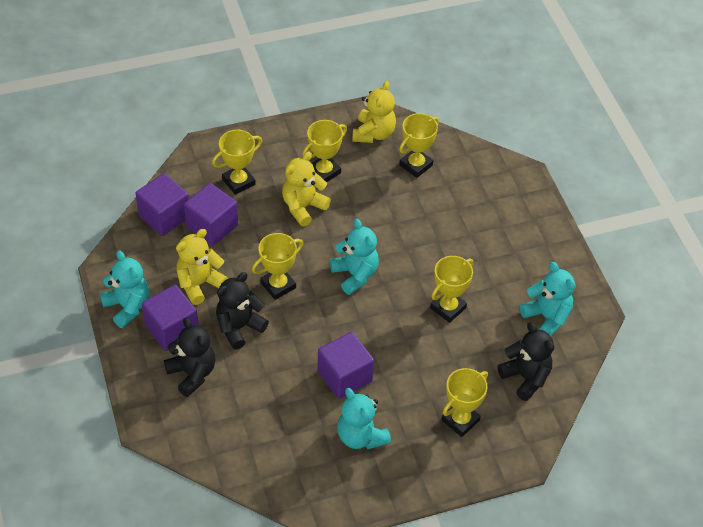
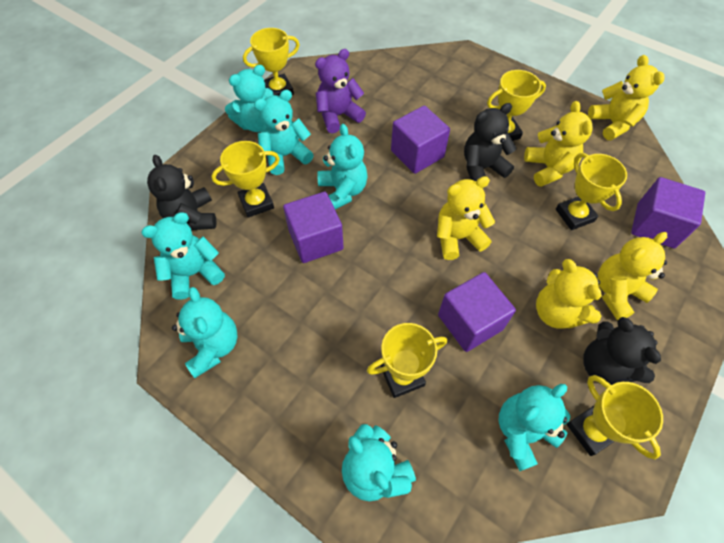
purple teddy bear: 0 -> 1
turquoise teddy bear: 4 -> 7
yellow teddy bear: 3 -> 5

